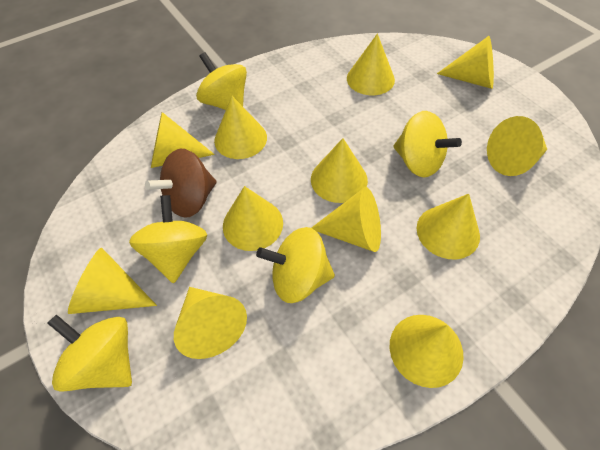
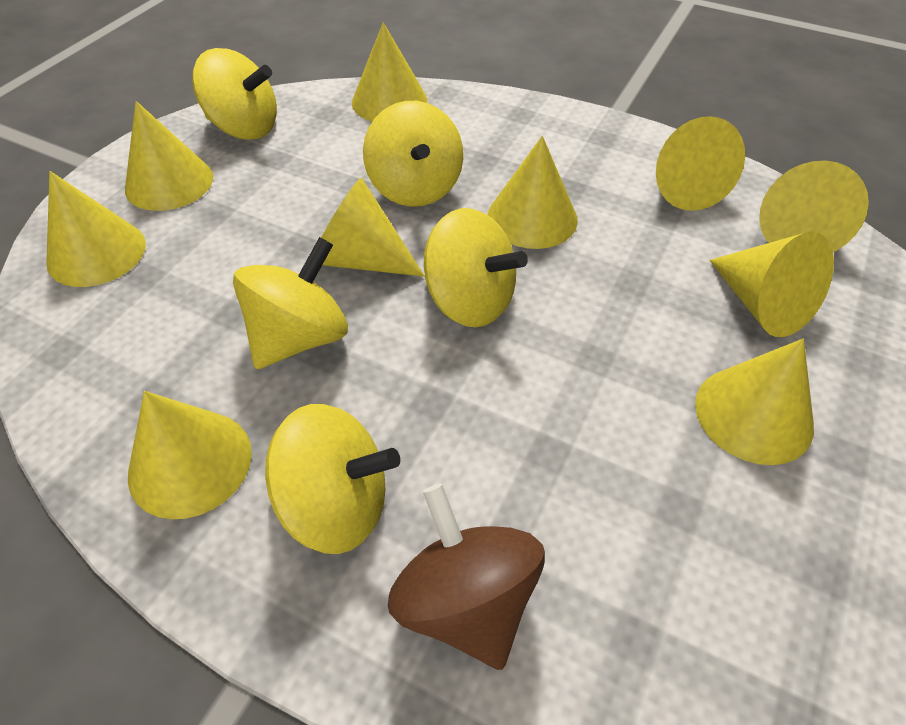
yellow cone: 12 -> 10

